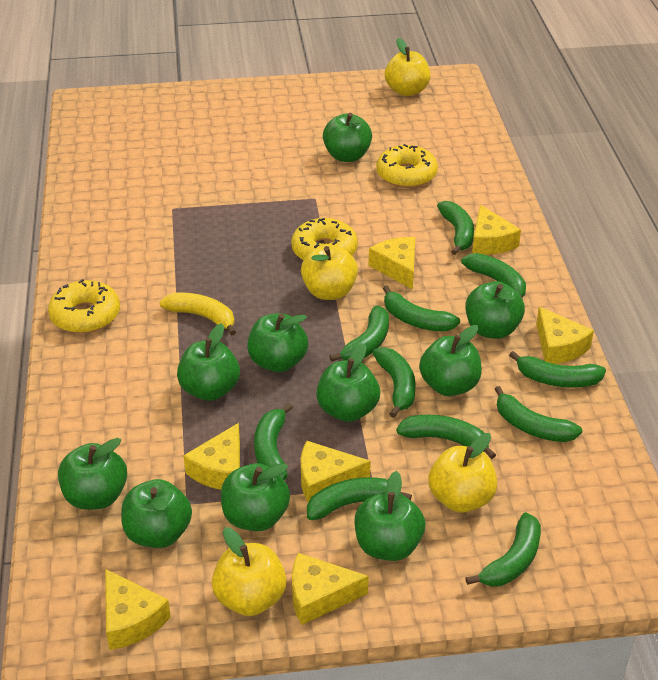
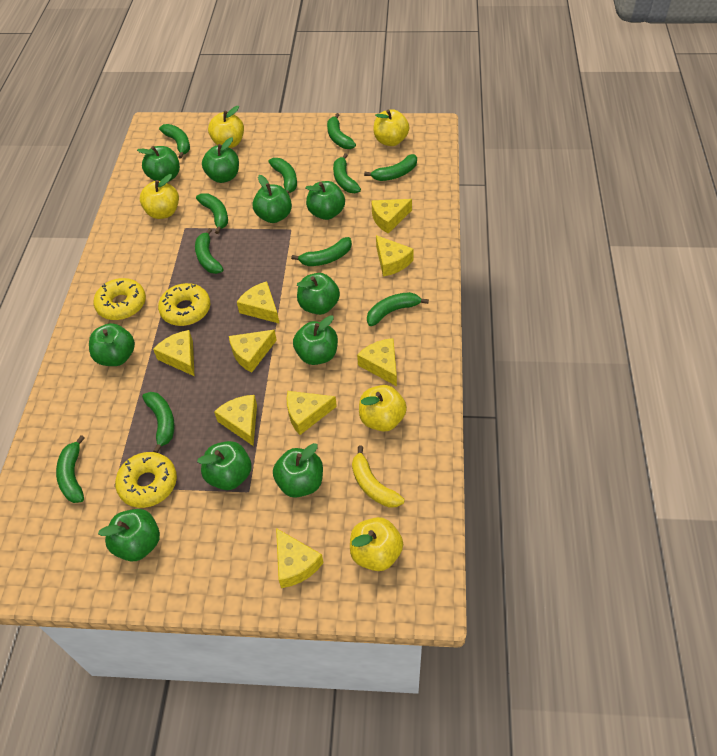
yellow apple: 4 -> 5
yellow cheese: 7 -> 9

